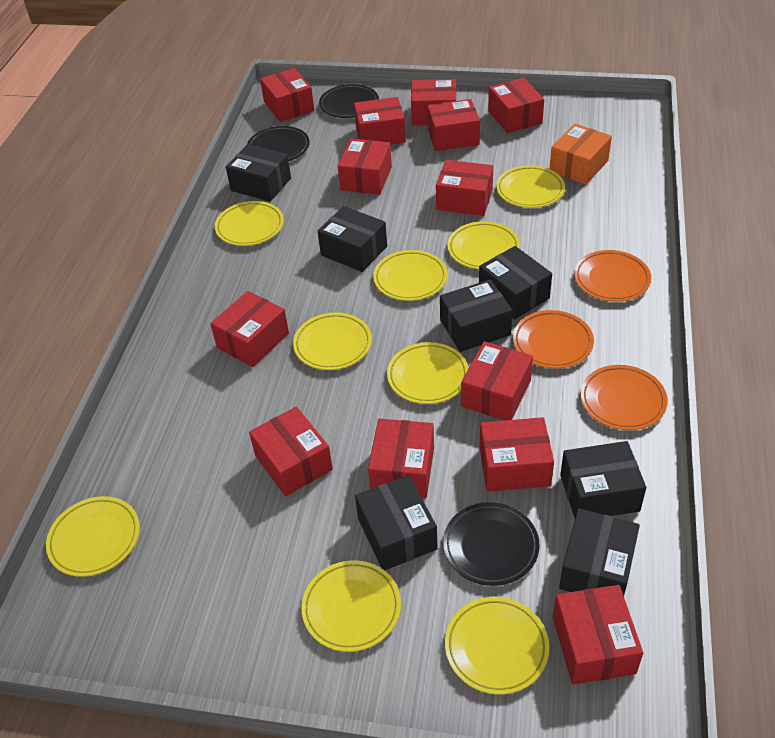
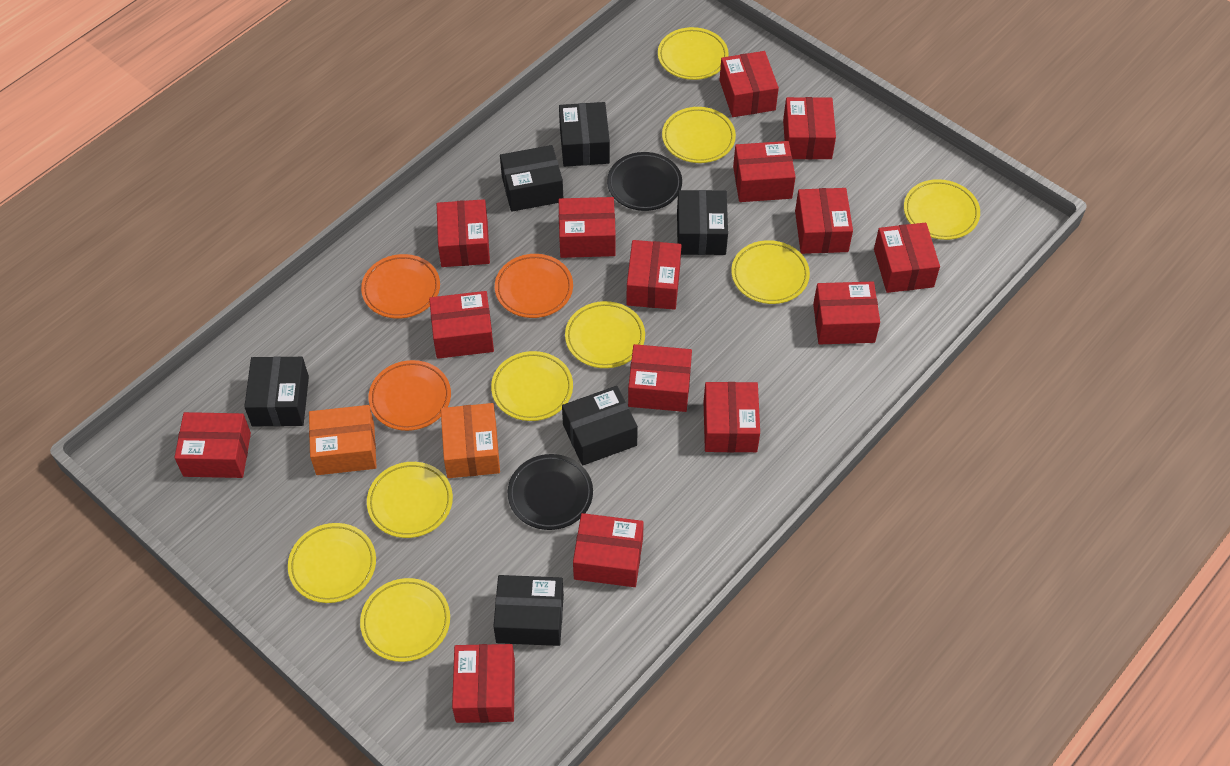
black box: 7 -> 6
black plate: 3 -> 2
orange box: 1 -> 2
red box: 13 -> 15

